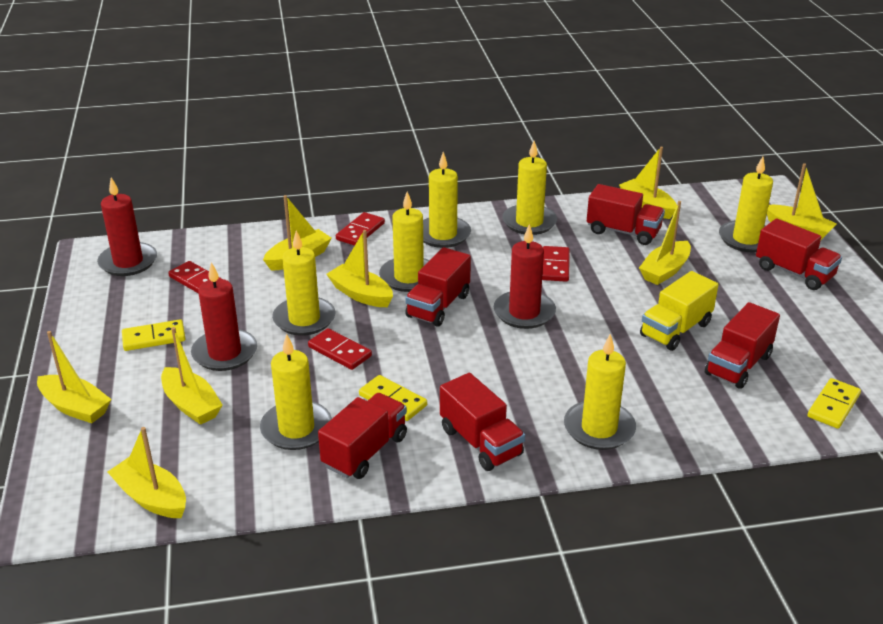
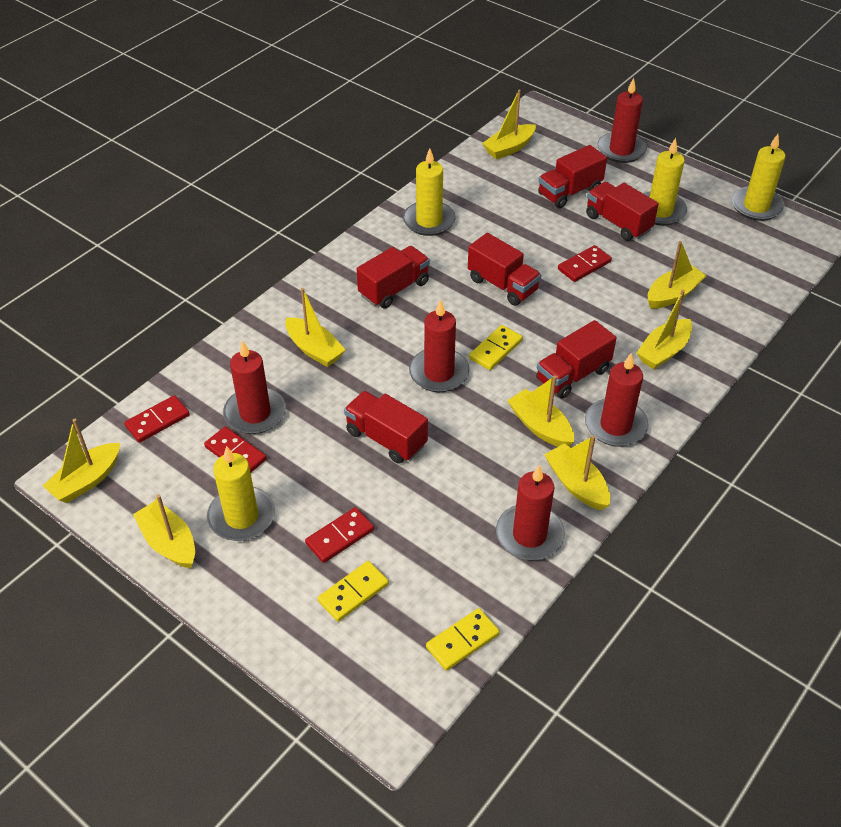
red candle: 3 -> 5
yellow candle: 7 -> 4
yellow truck: 1 -> 0

